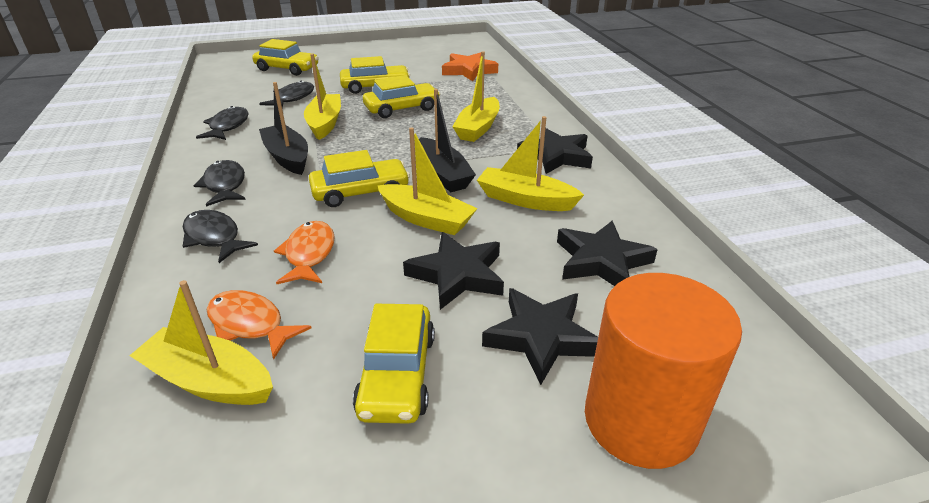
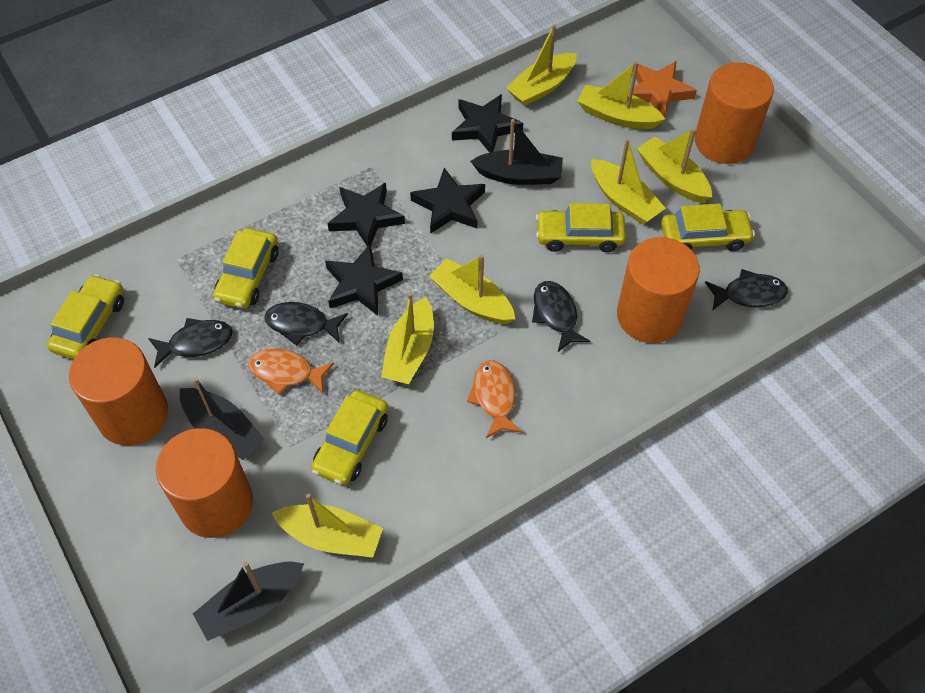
black boat: 2 -> 3
orange cylinder: 1 -> 4
yellow boat: 5 -> 7

